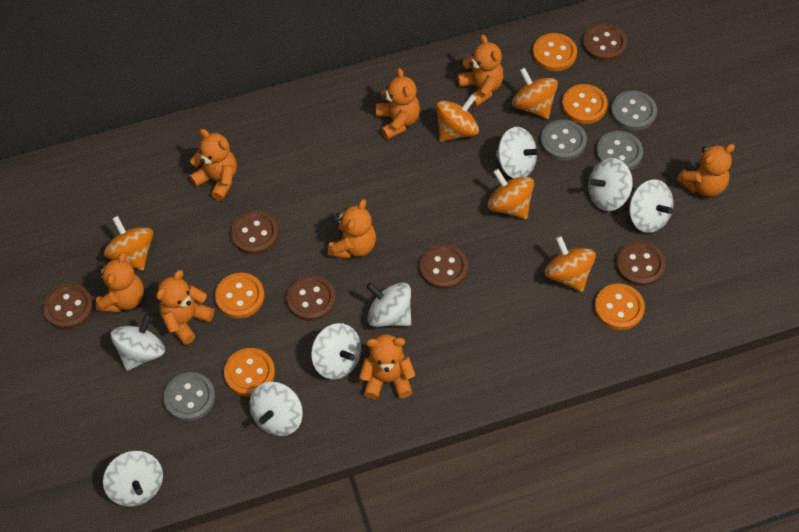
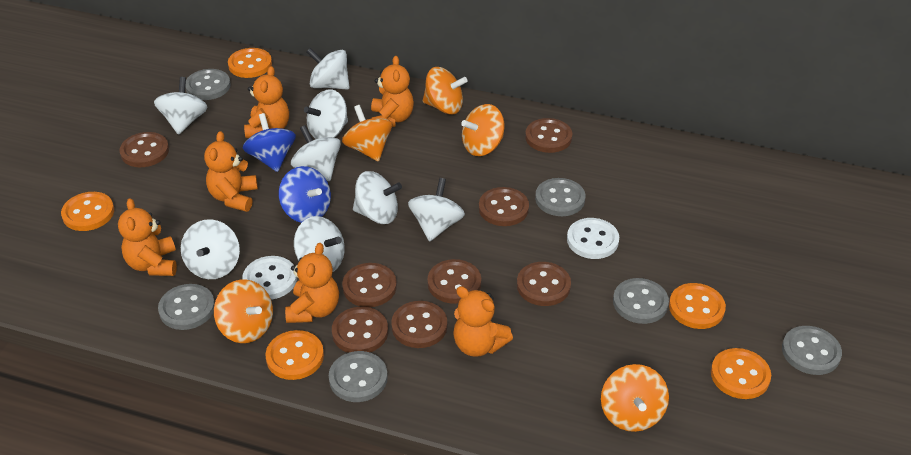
blue spinning top: 0 -> 2
brown button: 6 -> 8
grey button: 4 -> 6
orange teddy bear: 8 -> 6
white button: 0 -> 2

